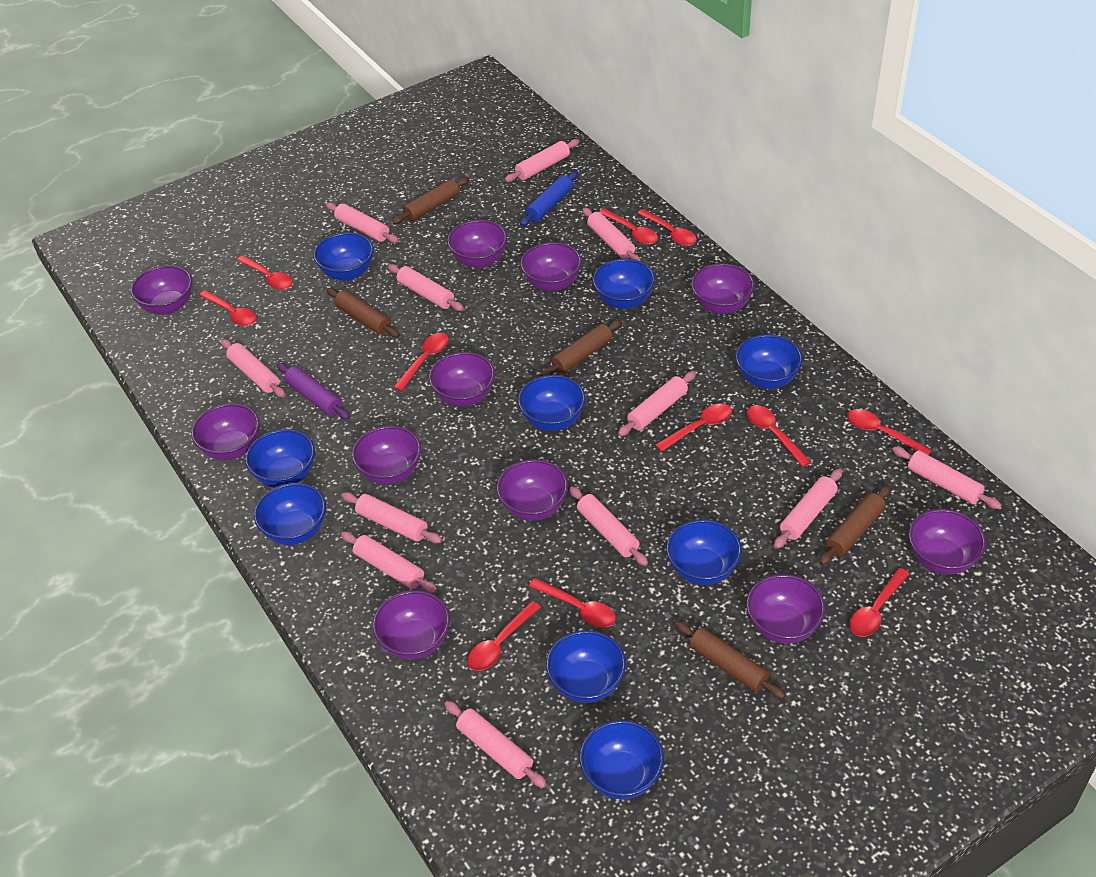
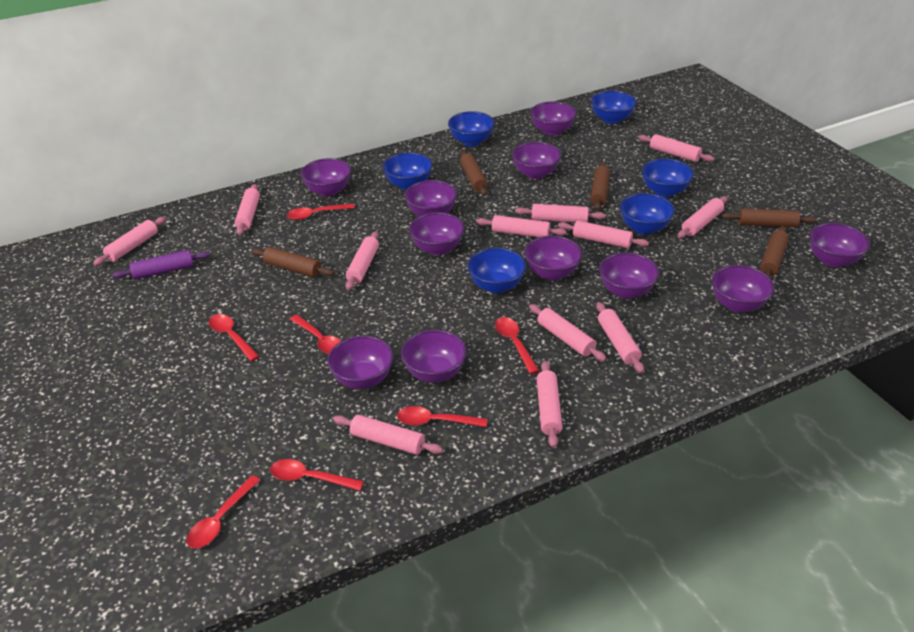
blue bowl: 9 -> 6
blue rolling pin: 1 -> 0
red spoon: 11 -> 7

